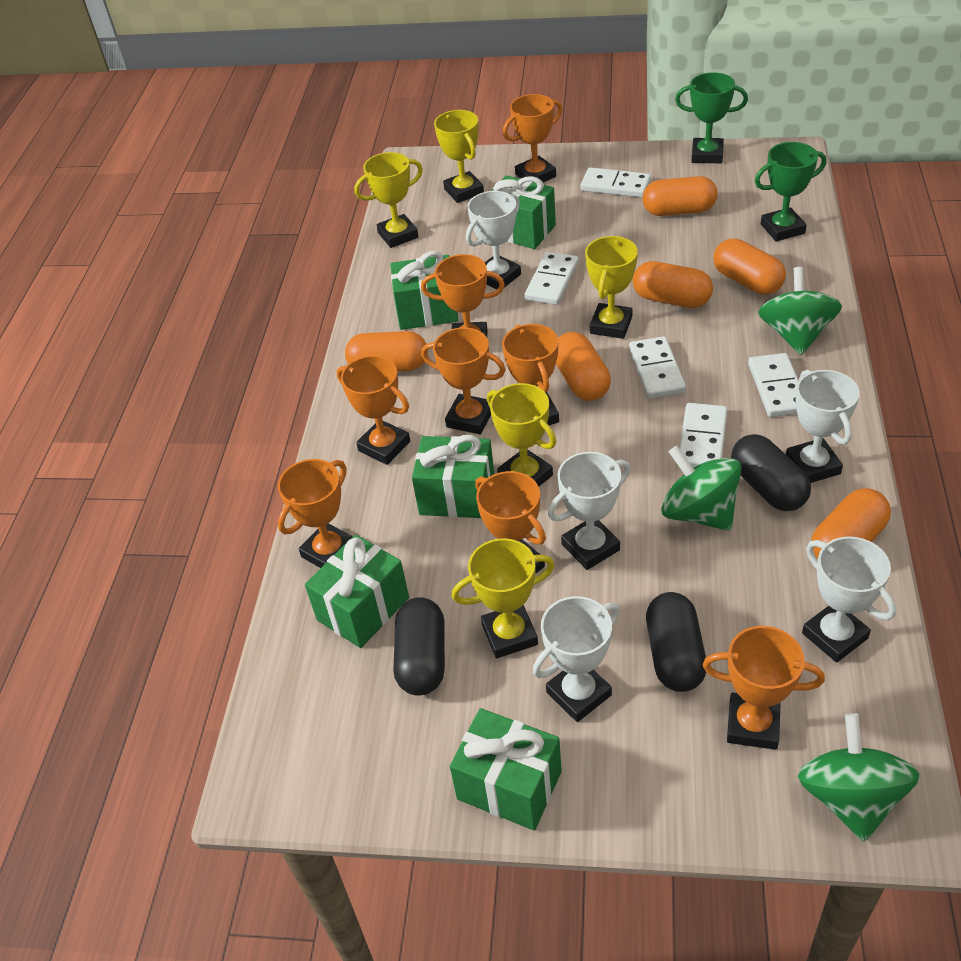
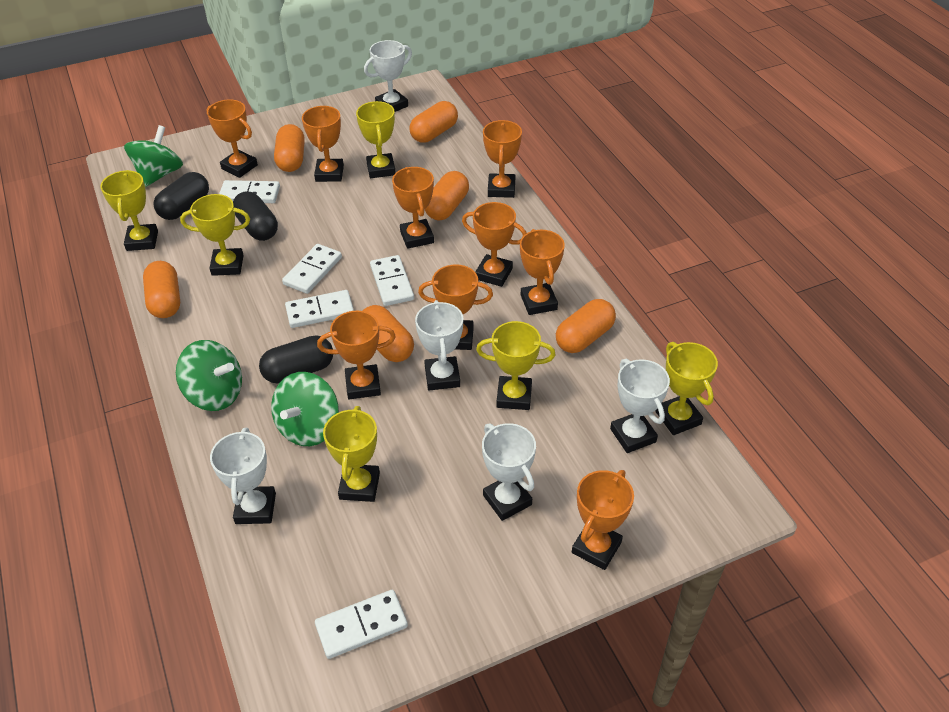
green gift: 5 -> 0
green trophy: 2 -> 0
orange trophy: 8 -> 9
yellow trophy: 5 -> 6

